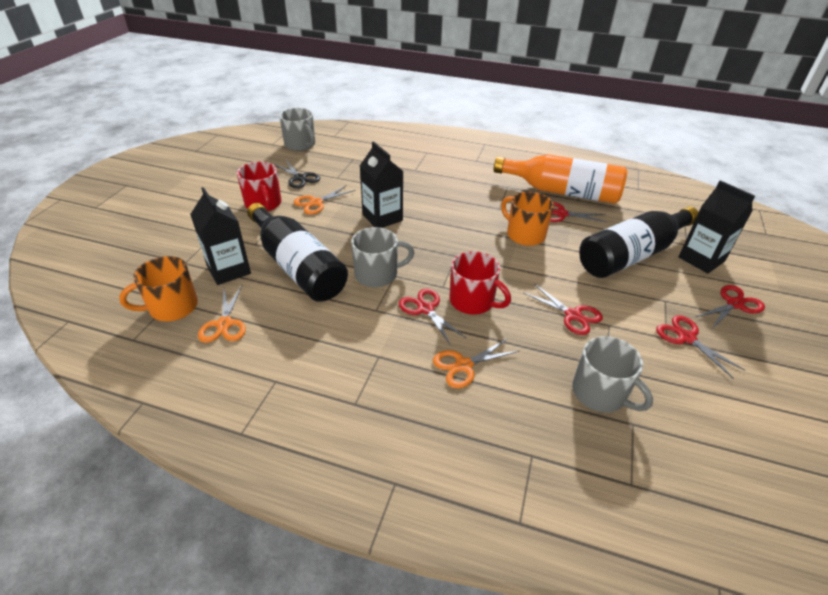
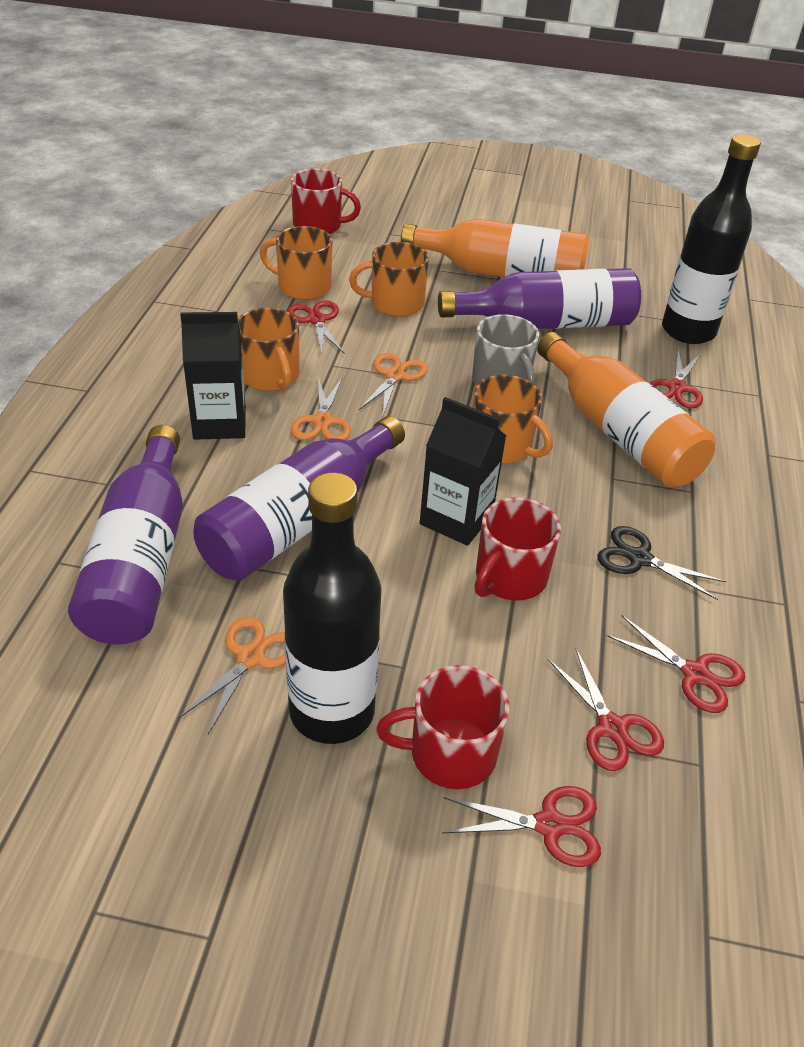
black carton: 3 -> 2
grey mug: 3 -> 1
orange bottle: 1 -> 2
orange mug: 2 -> 4
purple bottle: 0 -> 3
red mug: 2 -> 3

